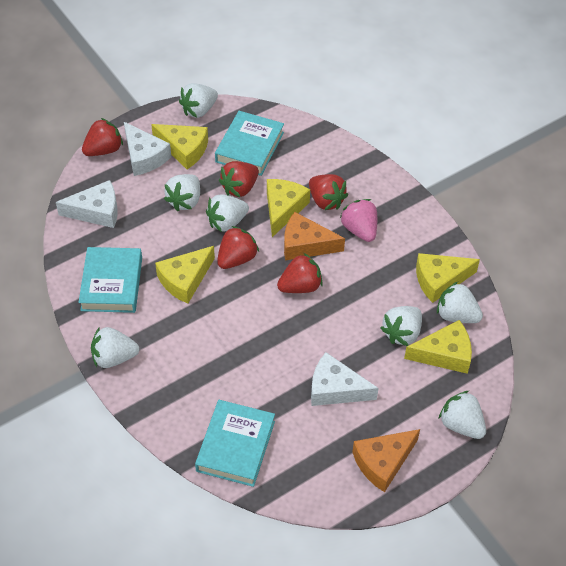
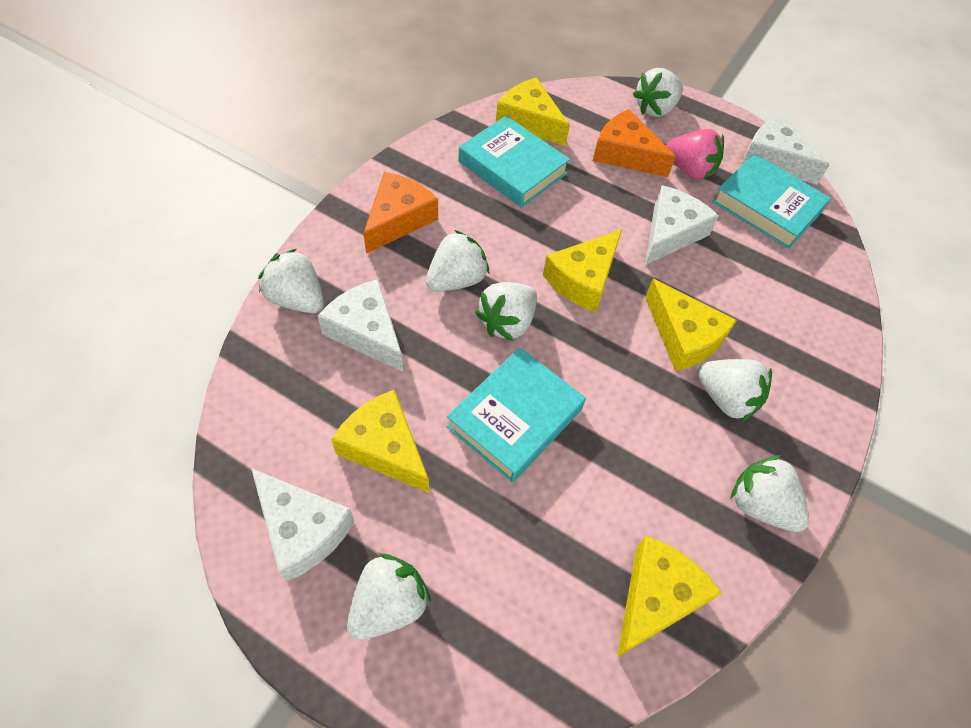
red strawberry: 5 -> 0
white cheese: 3 -> 4

